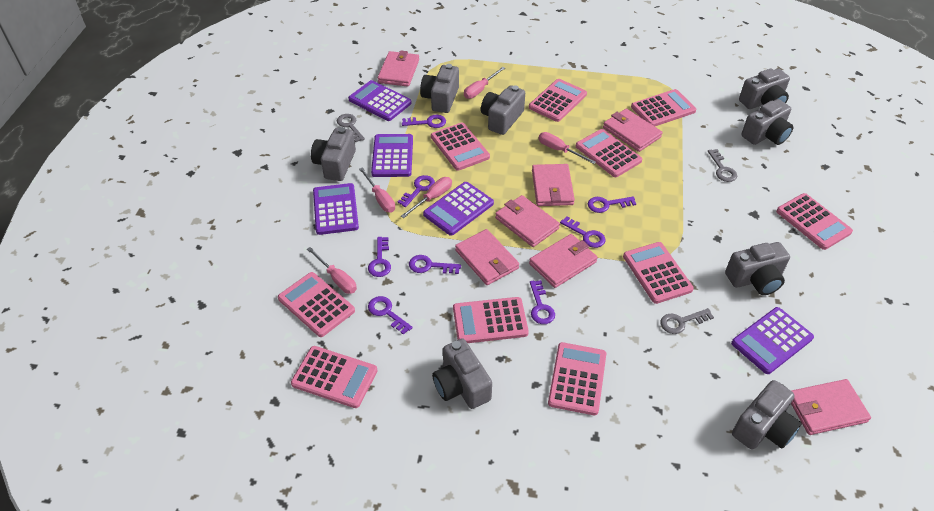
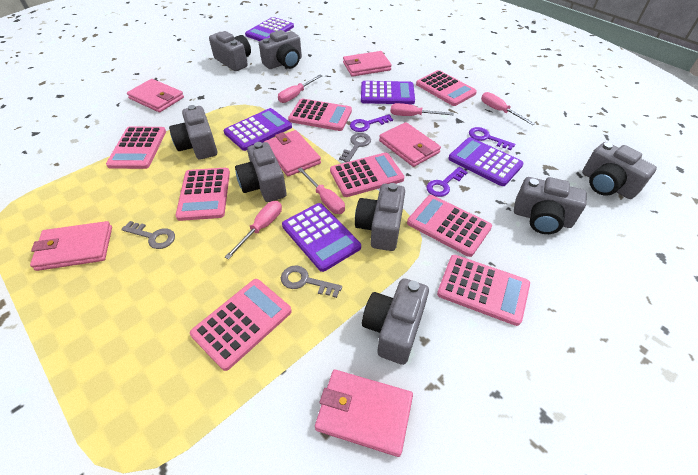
pink calculator: 10 -> 8
pink wallet: 7 -> 6
purple key: 8 -> 3

